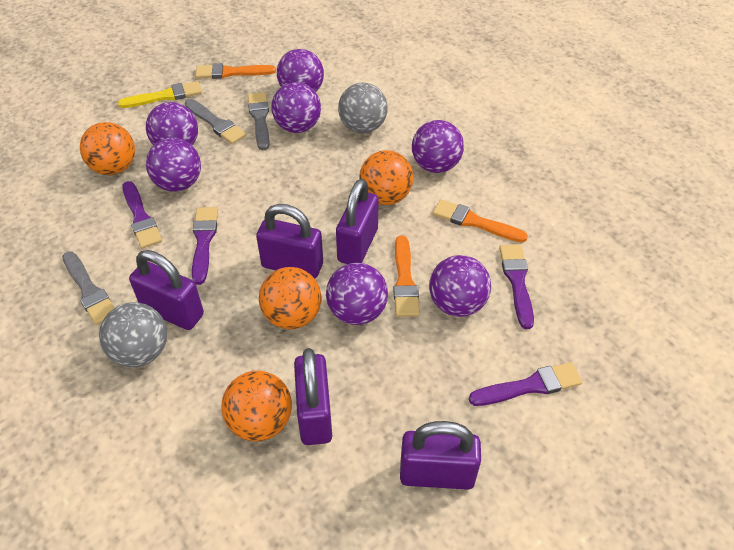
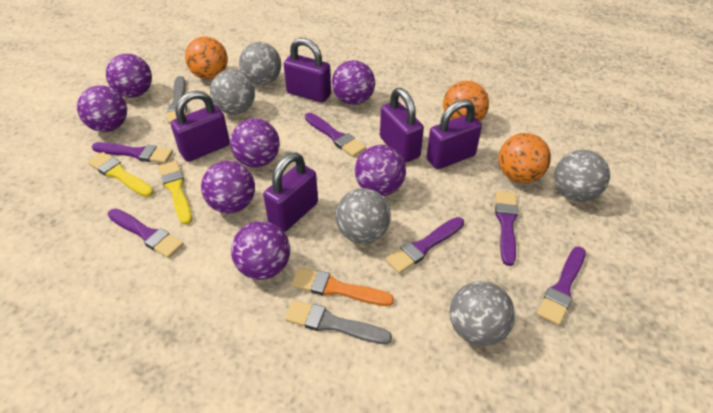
grey ball: 2 -> 5
grey brush: 3 -> 2
orange ball: 4 -> 3
orange brush: 3 -> 1
purple brush: 4 -> 6
yellow brush: 1 -> 2

